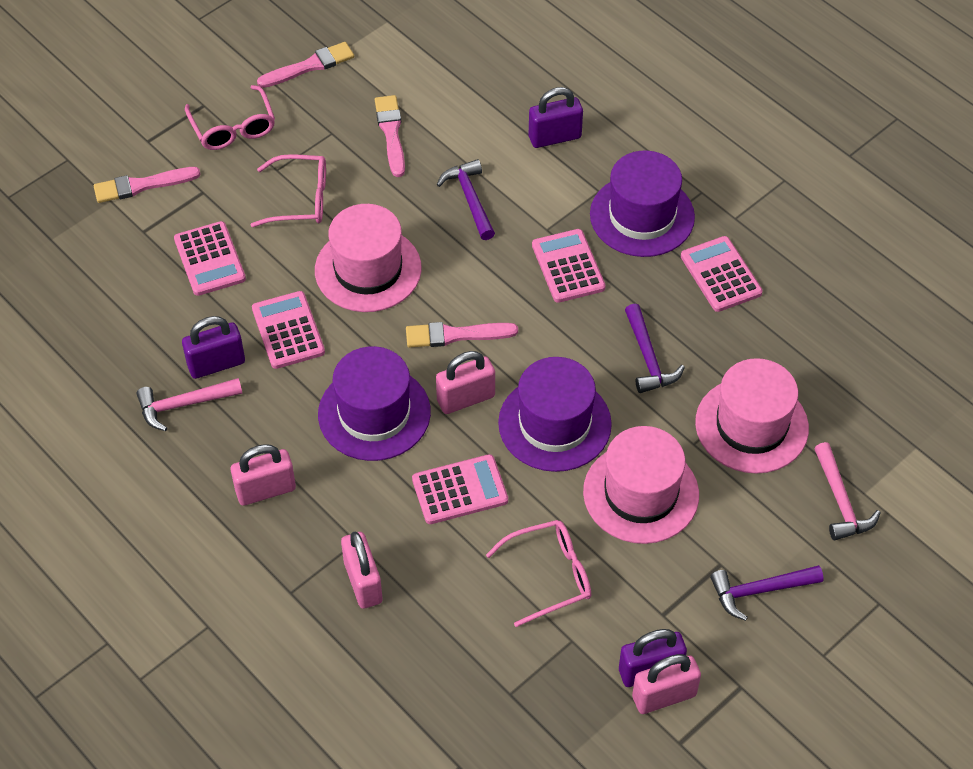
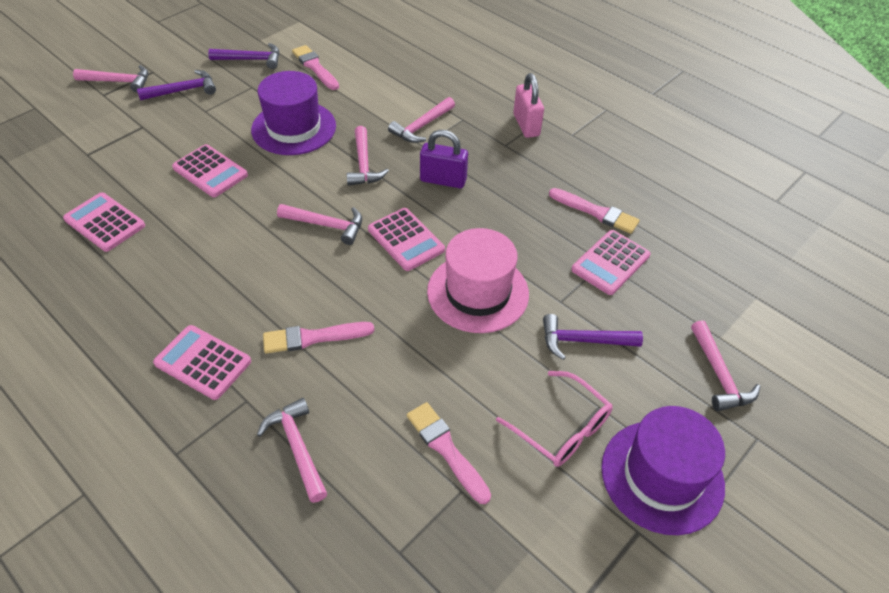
pink glasses: 3 -> 1
pink hammer: 2 -> 6
pink hat: 3 -> 1
pink padlock: 4 -> 1
purple hat: 3 -> 2
purple padlock: 3 -> 1

